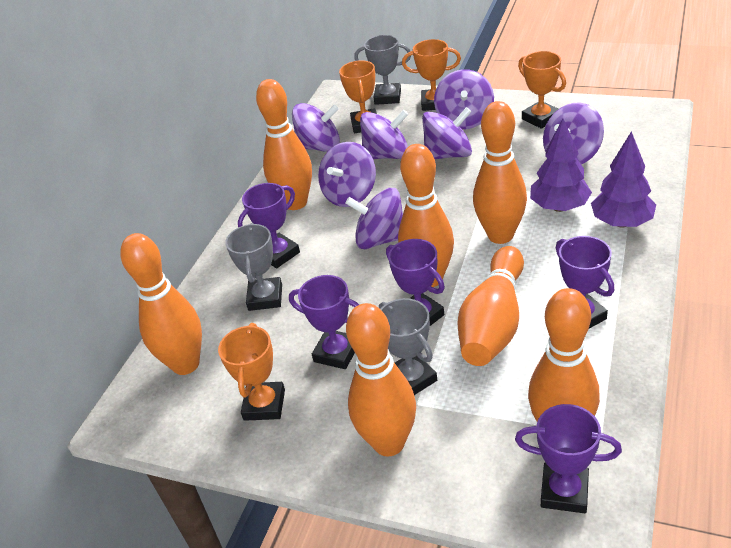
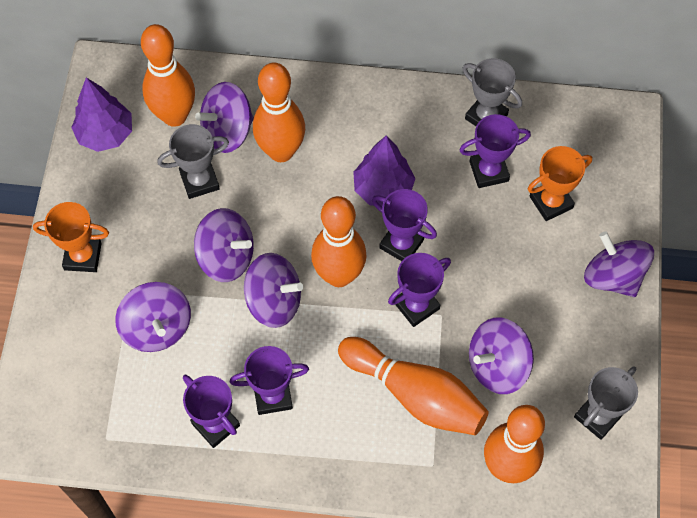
orange bowling pin: 7 -> 5
orange trophy: 4 -> 2
purple spinning top: 7 -> 6

